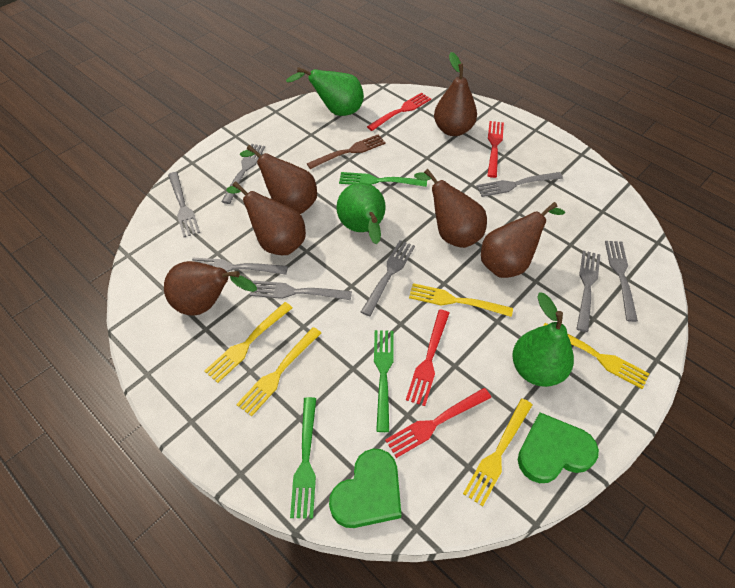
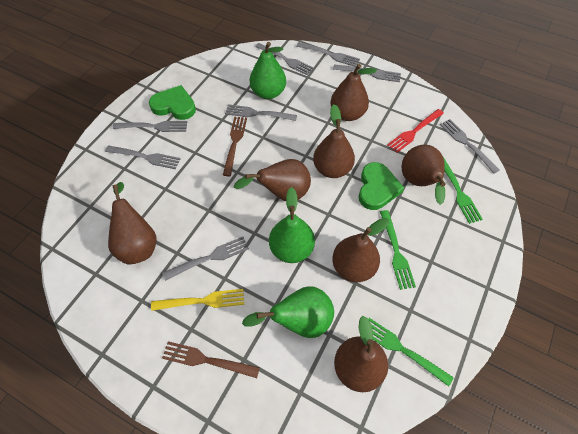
brown fork: 1 -> 2
brown pear: 6 -> 7
red fork: 4 -> 1
yellow fork: 5 -> 1

